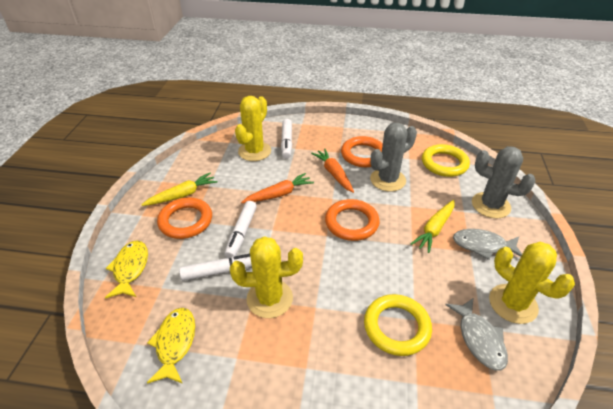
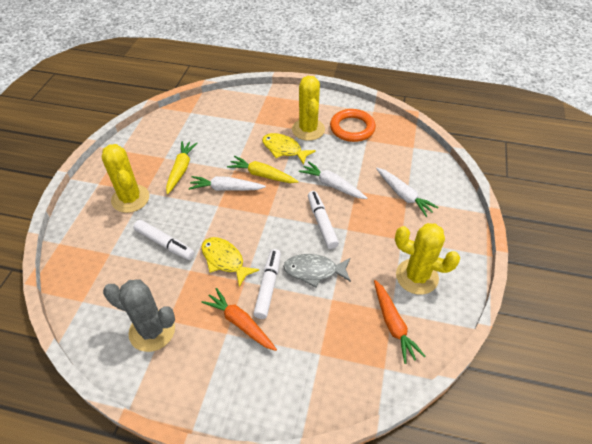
grey cactus: 2 -> 1
grey fish: 2 -> 1
orange ring: 3 -> 1
white carrot: 0 -> 3
yellow ring: 2 -> 0

